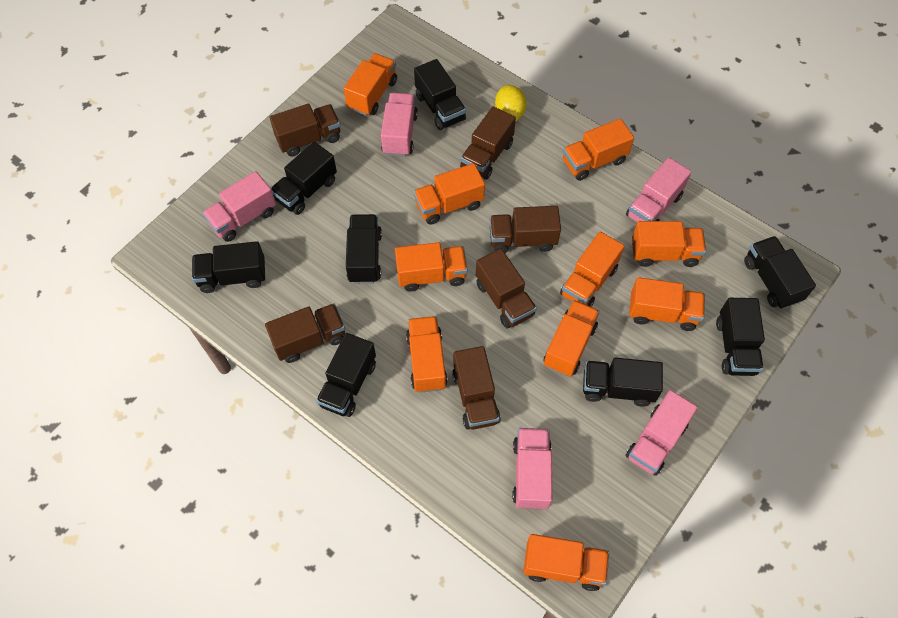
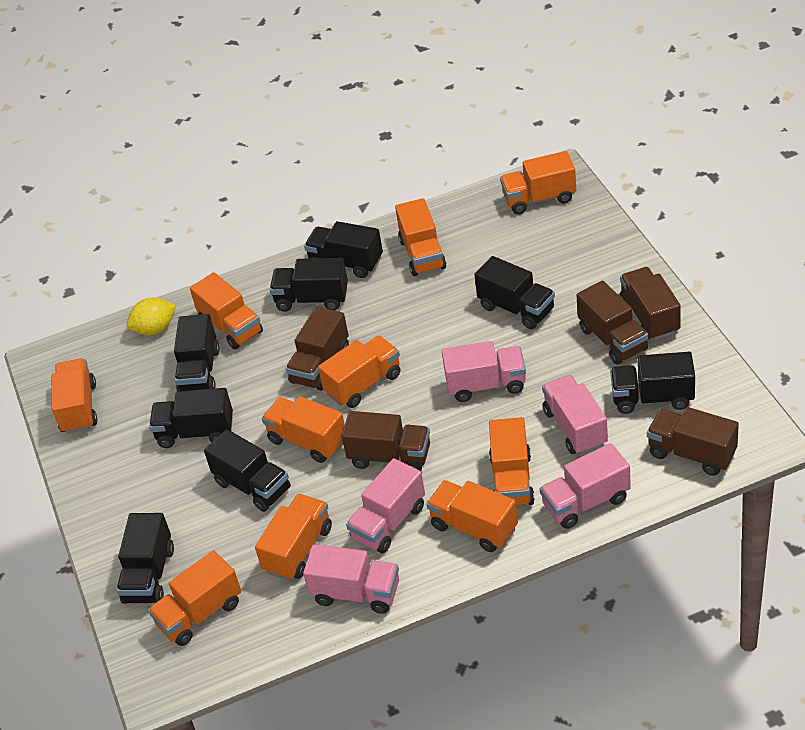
brown truck: 6 -> 5

